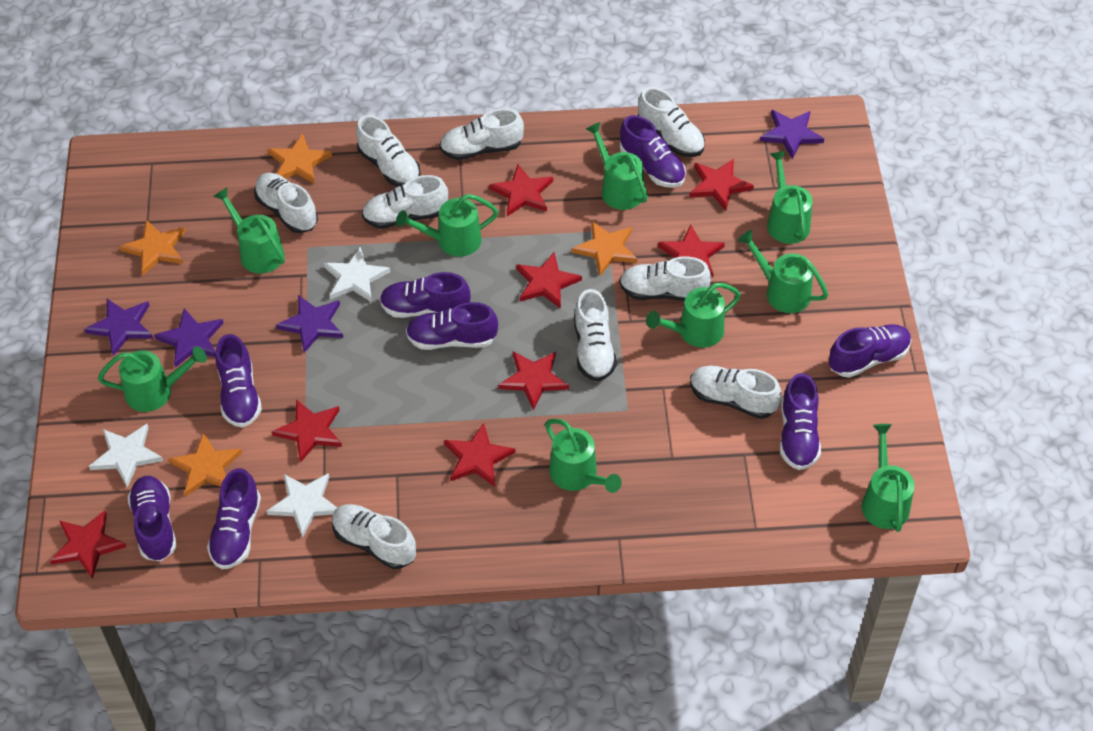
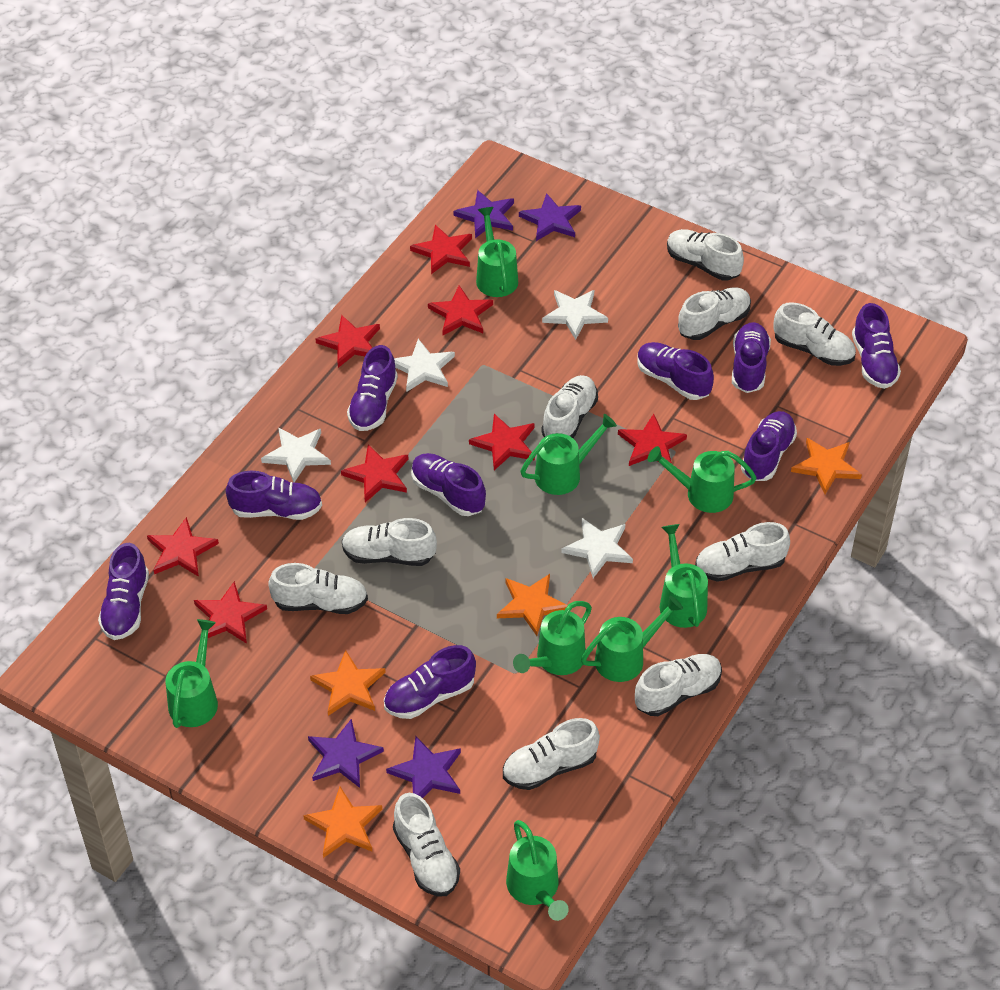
green watering can: 9 -> 8
purple shoe: 8 -> 9
white shoe: 9 -> 10
white star: 3 -> 4

